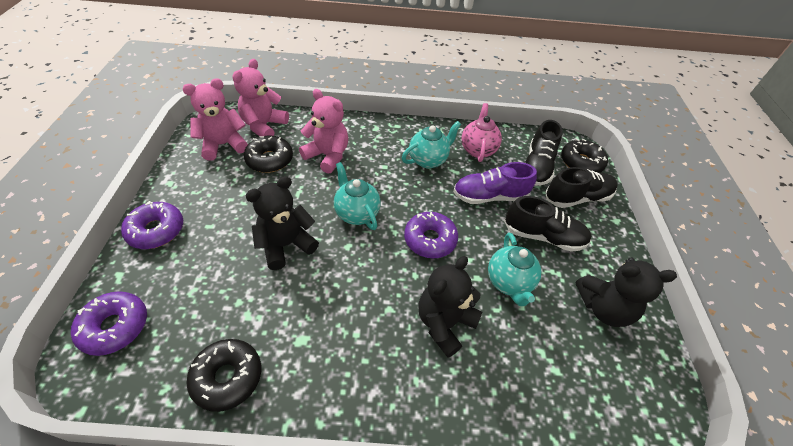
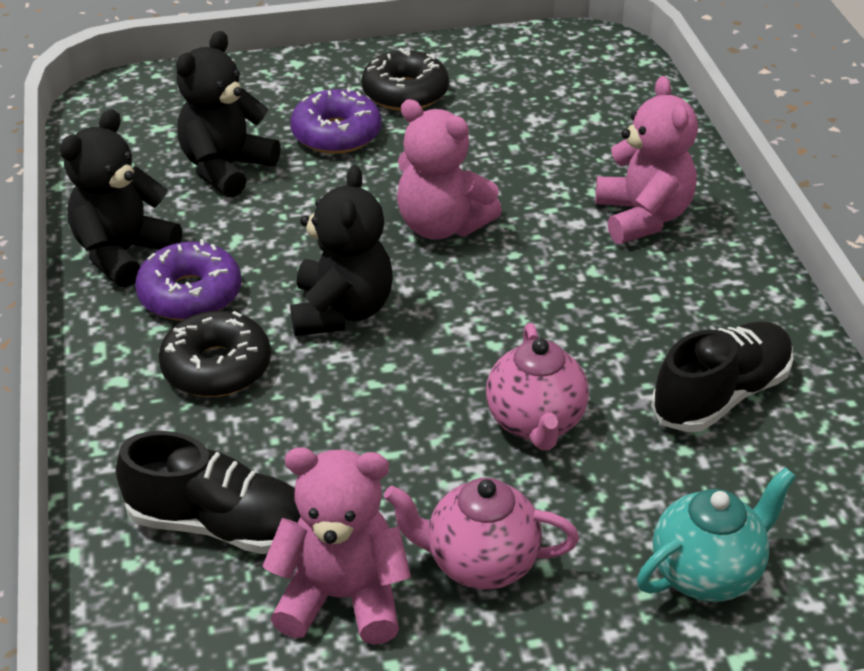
black donut: 3 -> 2
black shoe: 3 -> 2
pink teapot: 1 -> 2
purple donut: 3 -> 2
purple shoe: 1 -> 0
turquoise teapot: 3 -> 1

